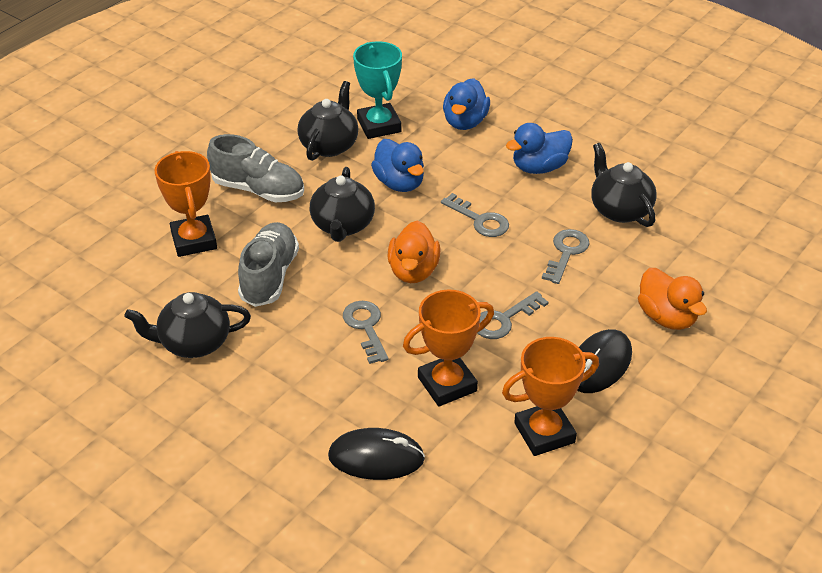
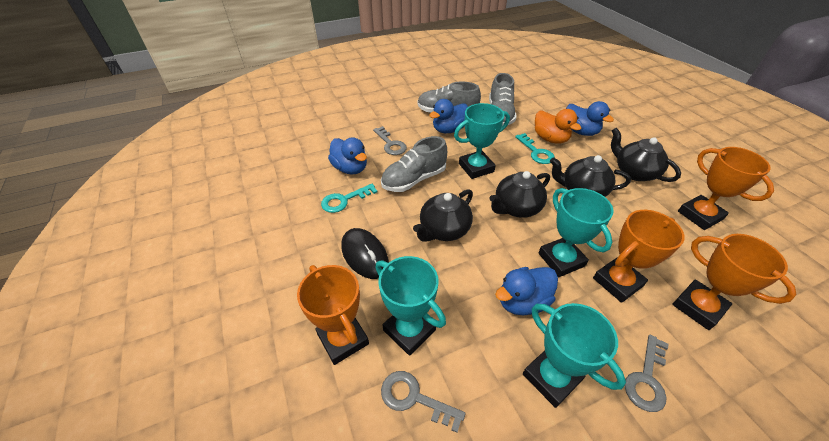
black mouse: 2 -> 1
blue duck: 3 -> 4
grey key: 4 -> 3
grey shoe: 2 -> 3
orange duck: 2 -> 1
orange trophy: 3 -> 4
turquoise key: 0 -> 2
turquoise trophy: 1 -> 4

